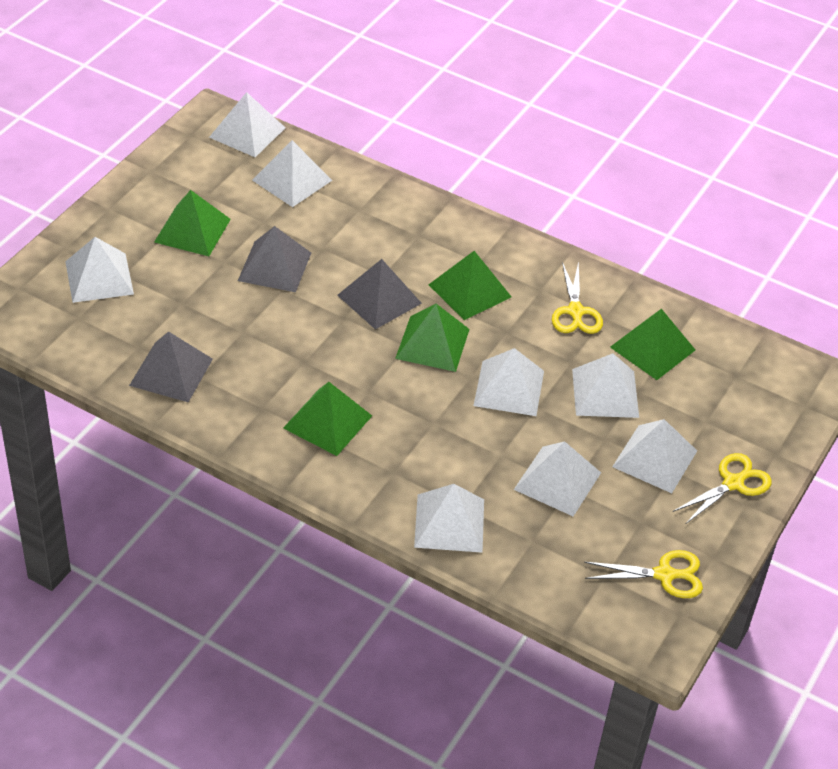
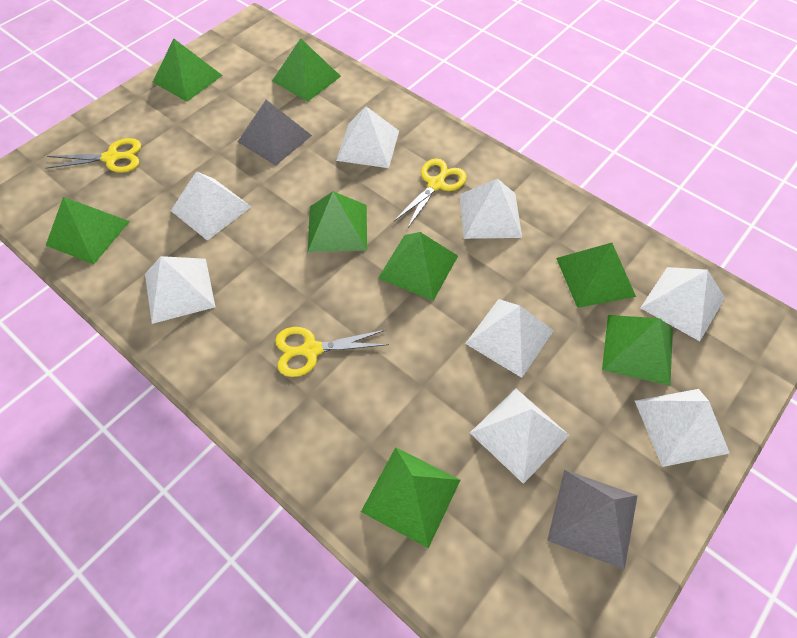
green pyramid: 5 -> 8
grey pyramid: 3 -> 2

